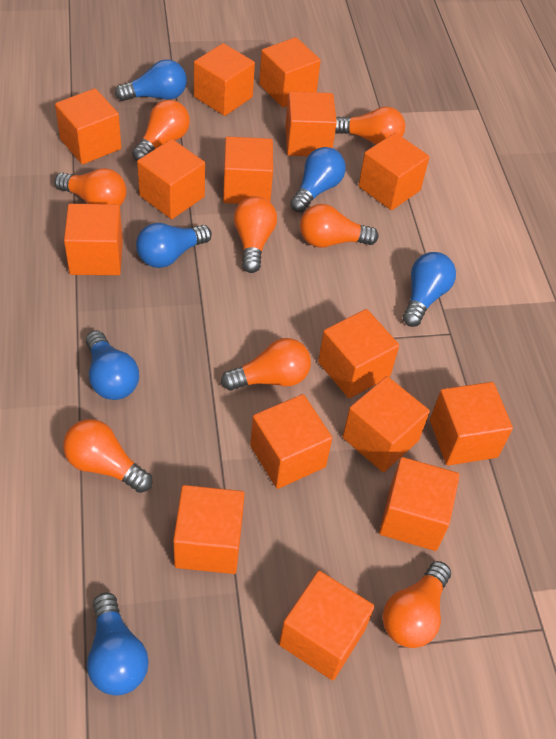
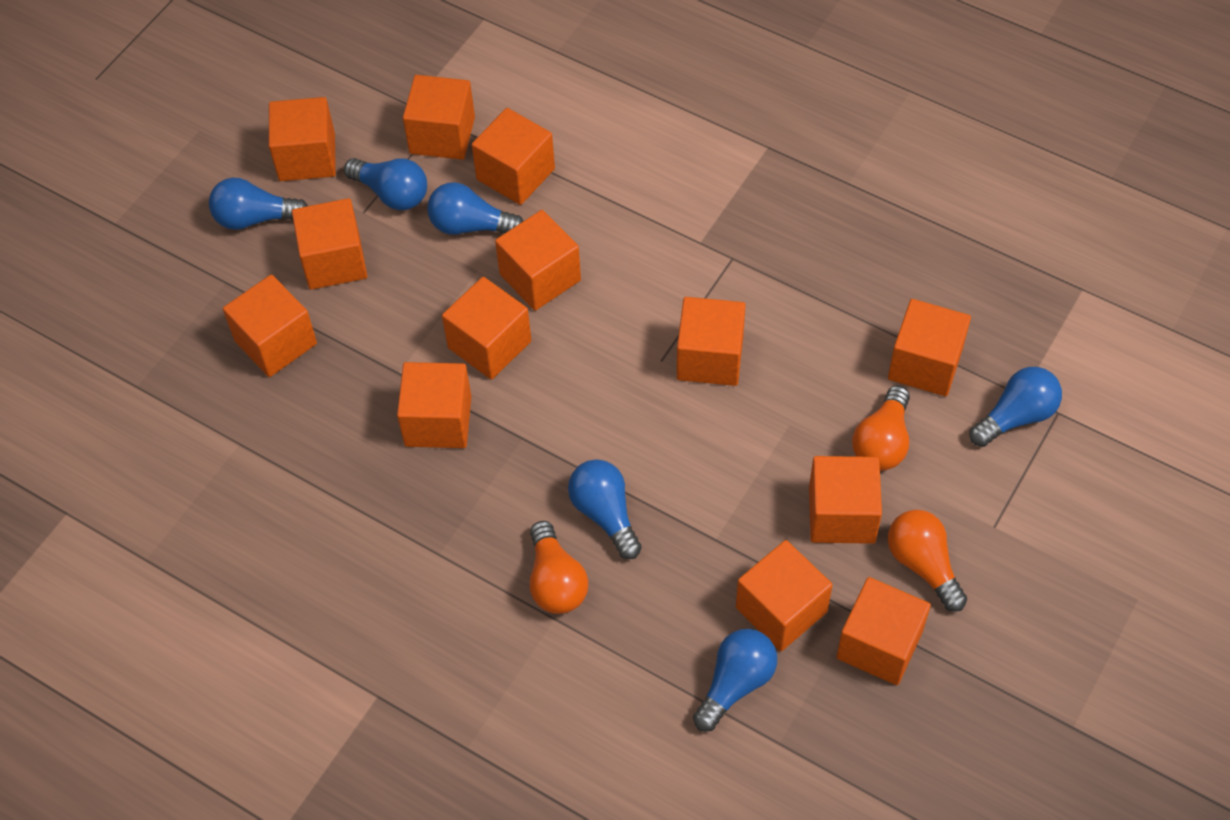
orange cube: 15 -> 13
orange light bulb: 8 -> 3

